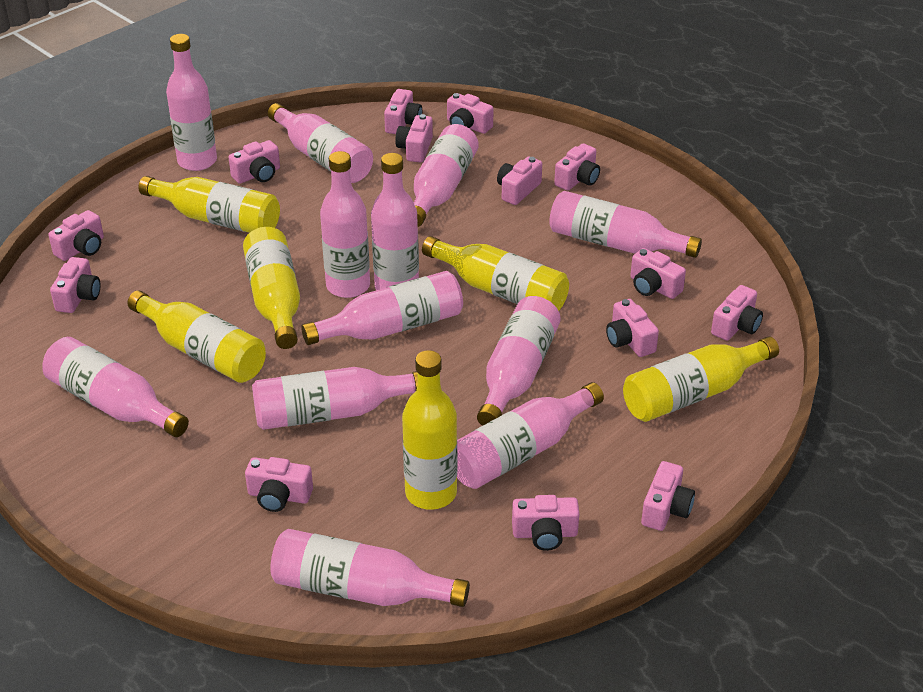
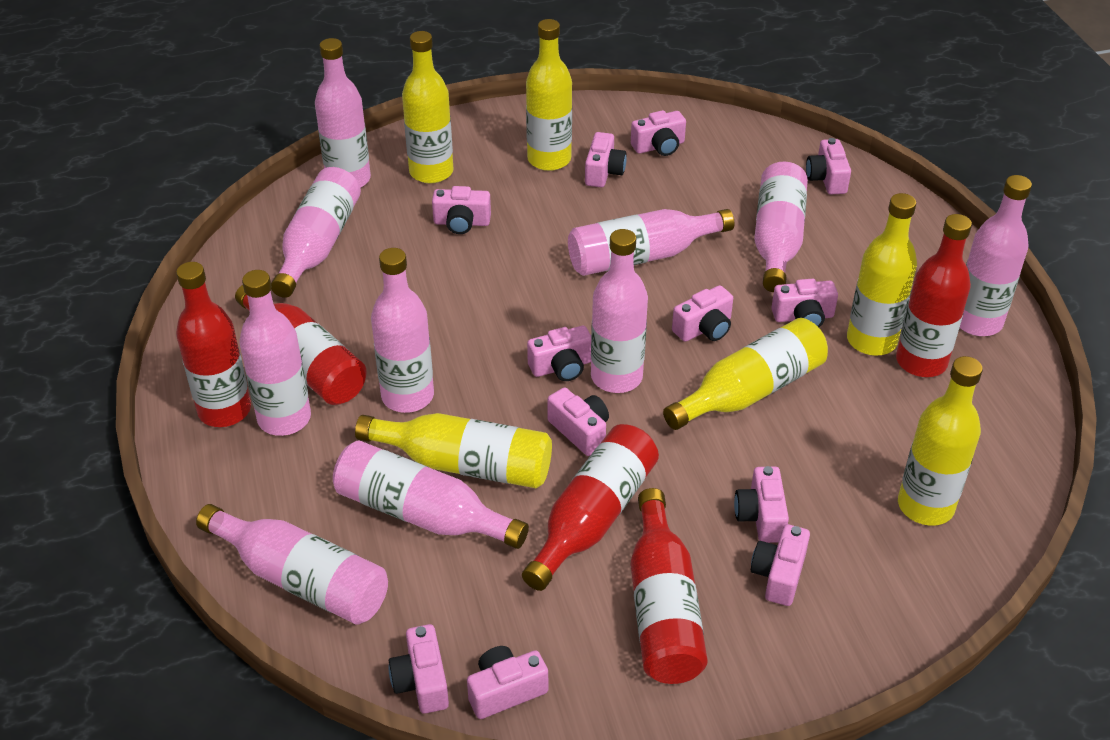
pink bottle: 12 -> 10
pink camera: 14 -> 12
red bottle: 0 -> 5

